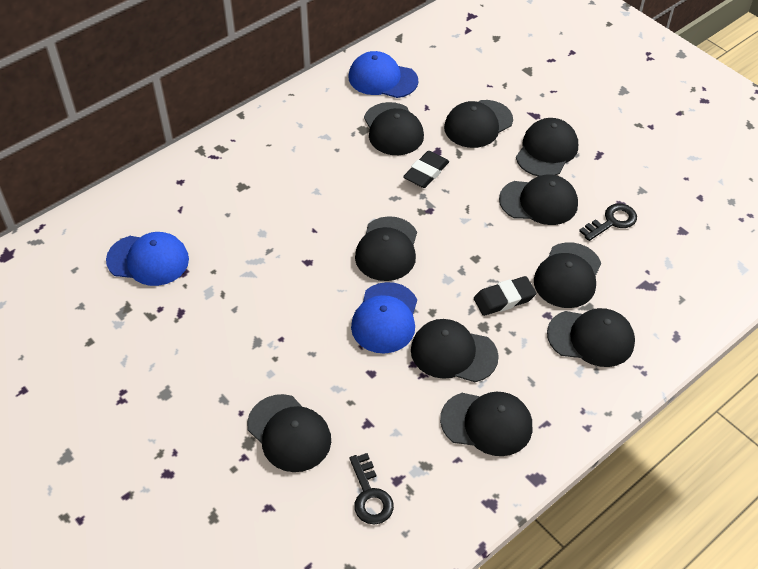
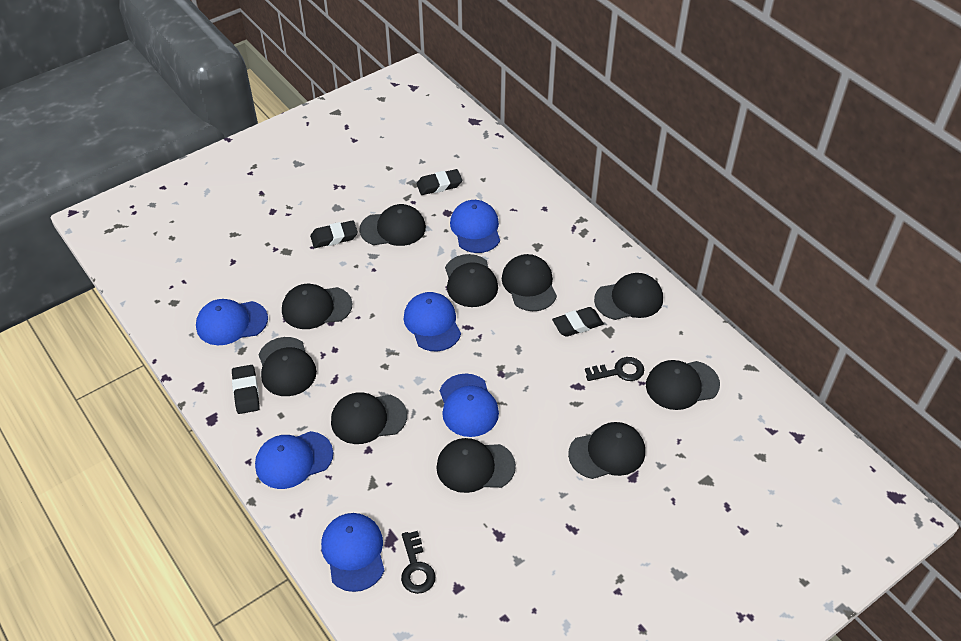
black eraser: 2 -> 4
blue cap: 3 -> 6

